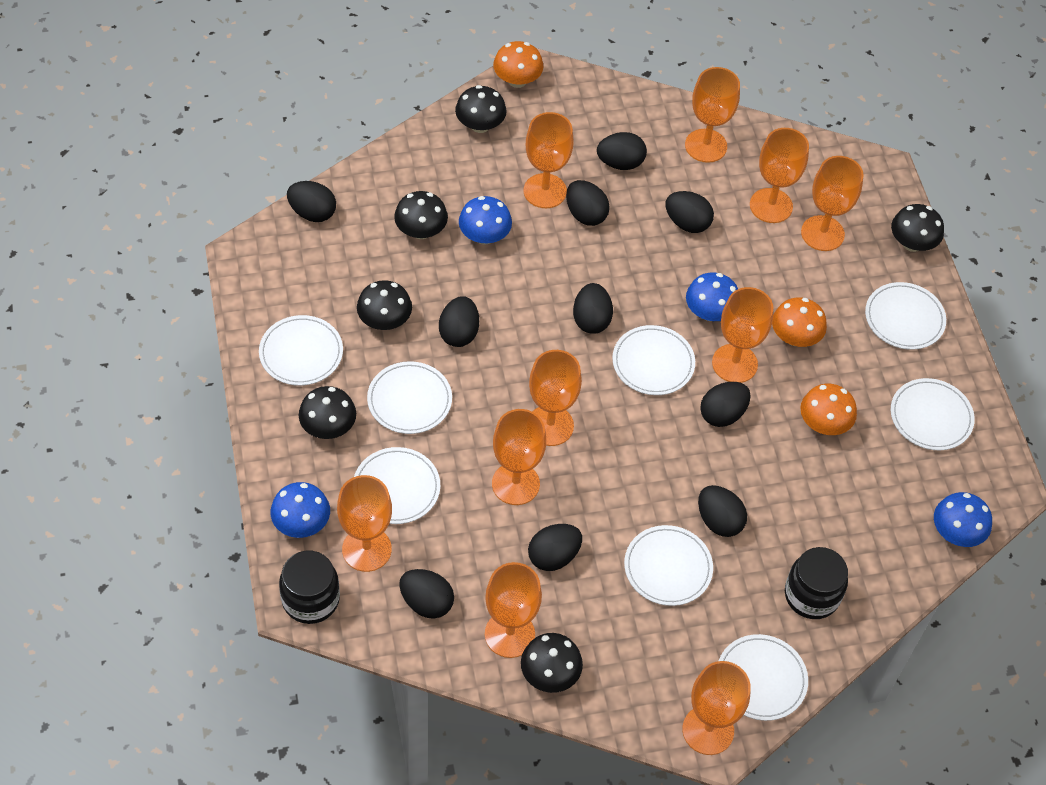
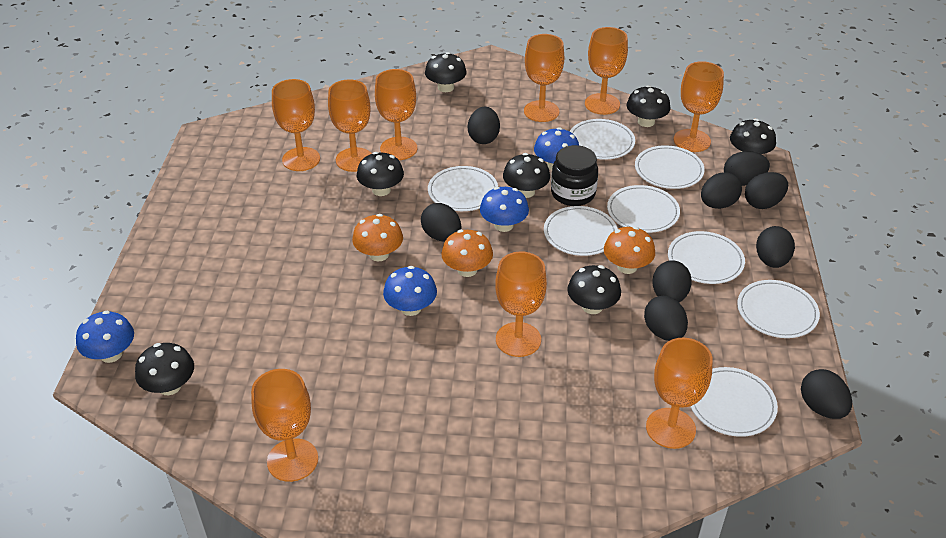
black egg: 10 -> 9
black jar: 2 -> 1
black mushroom: 6 -> 7
orange goblet: 10 -> 9

